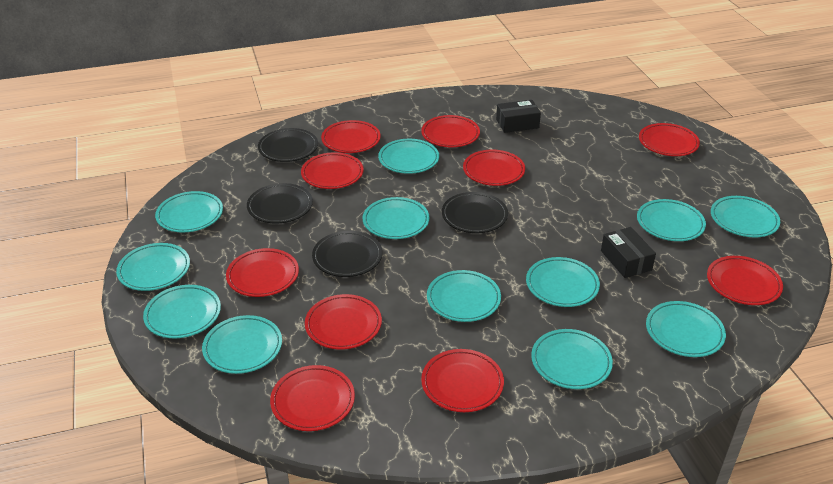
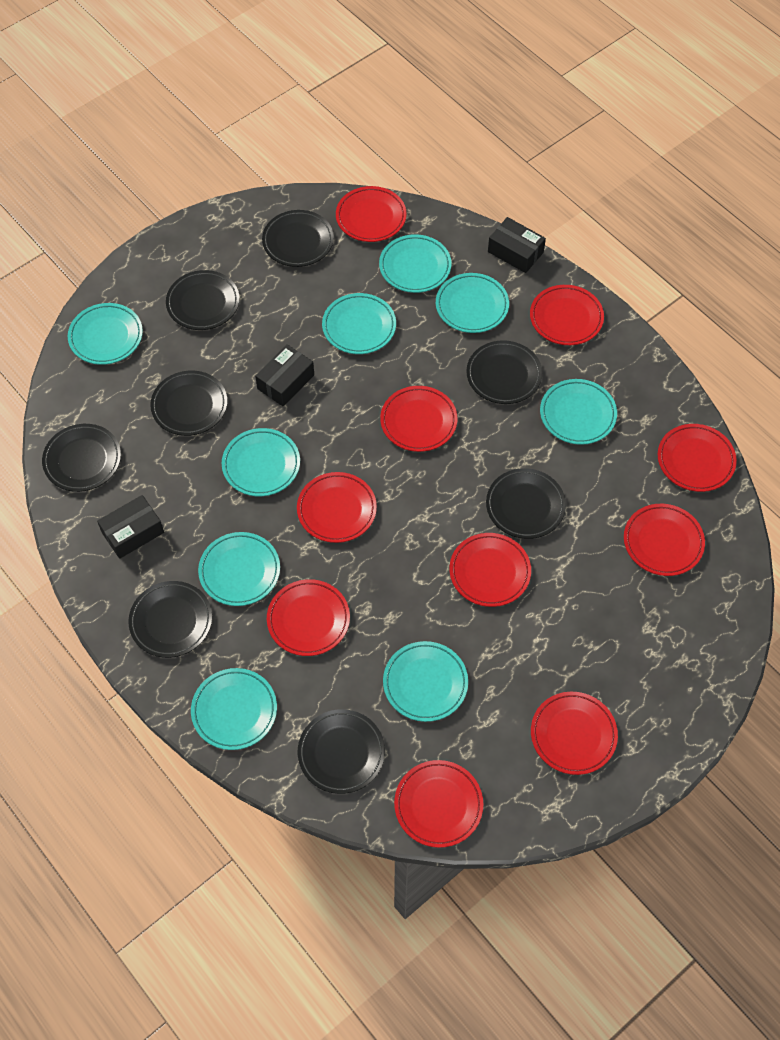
black box: 2 -> 3
black plate: 4 -> 8
turquoise plate: 12 -> 9

